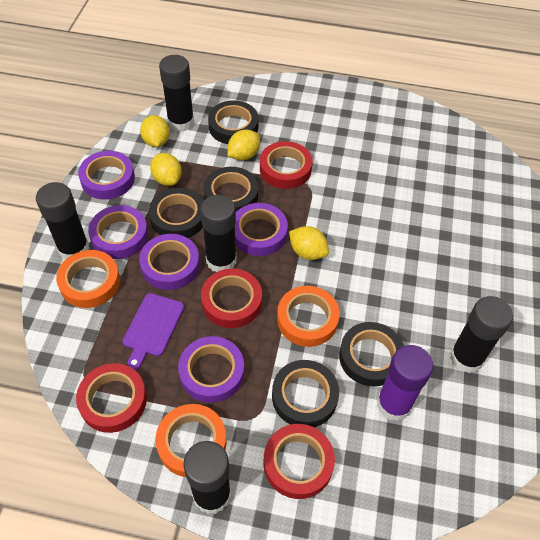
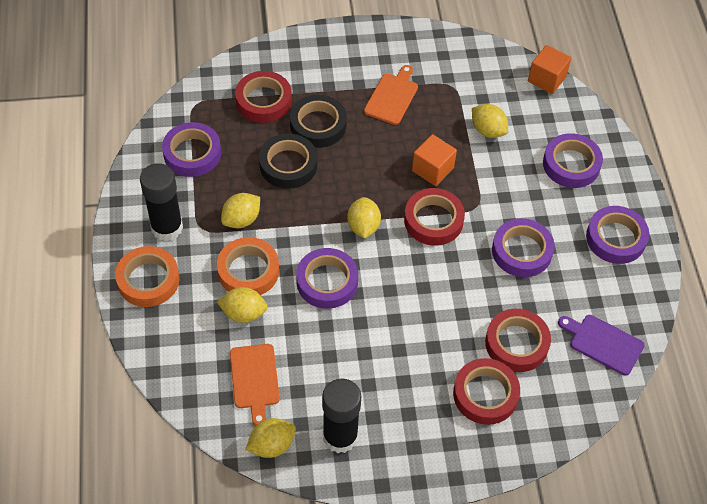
black glue stick: 5 -> 2
black tape: 5 -> 2
orange cube: 0 -> 2
orange cutting board: 0 -> 2
orange tape: 3 -> 2
purple glue stick: 1 -> 0
yellow lemon: 4 -> 5

